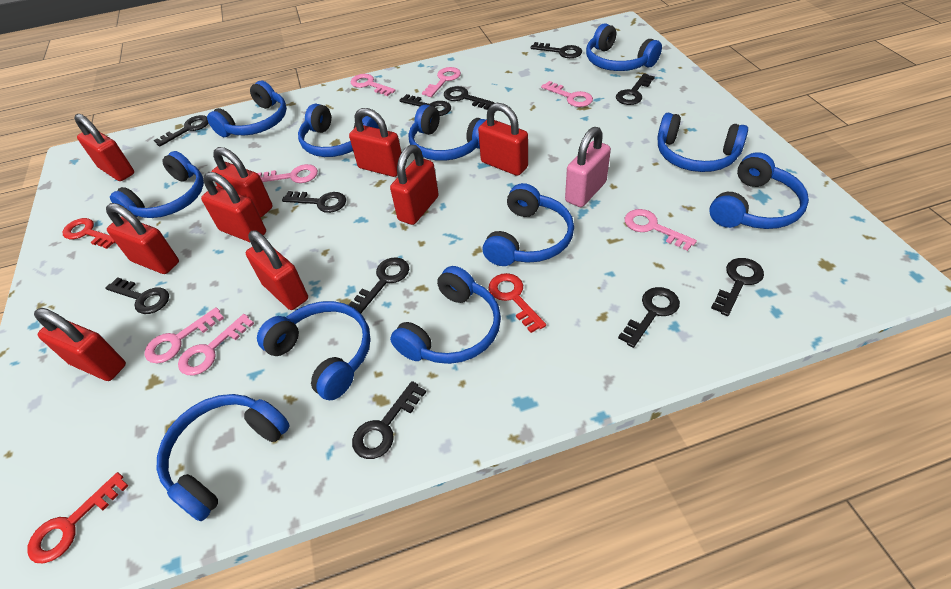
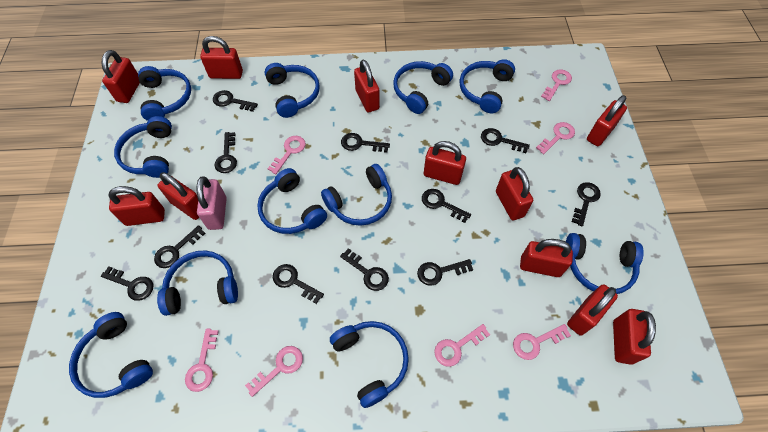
red key: 3 -> 0
red padlock: 9 -> 11

